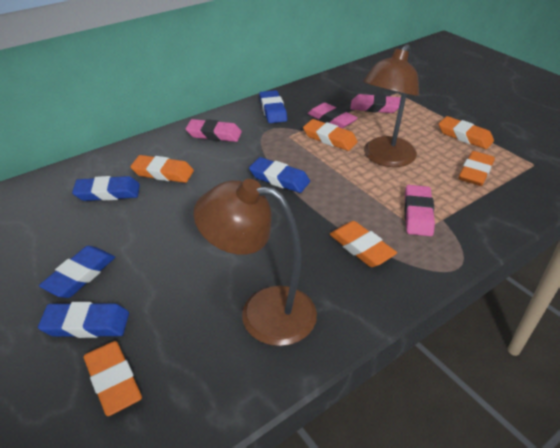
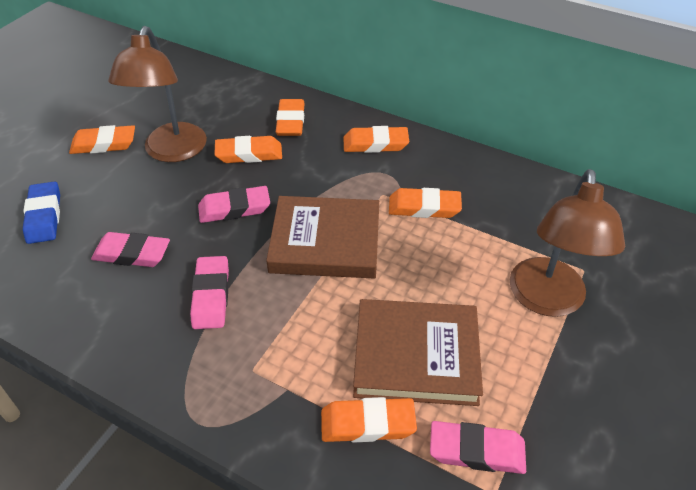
blue eraser: 5 -> 1
brown book: 0 -> 2

